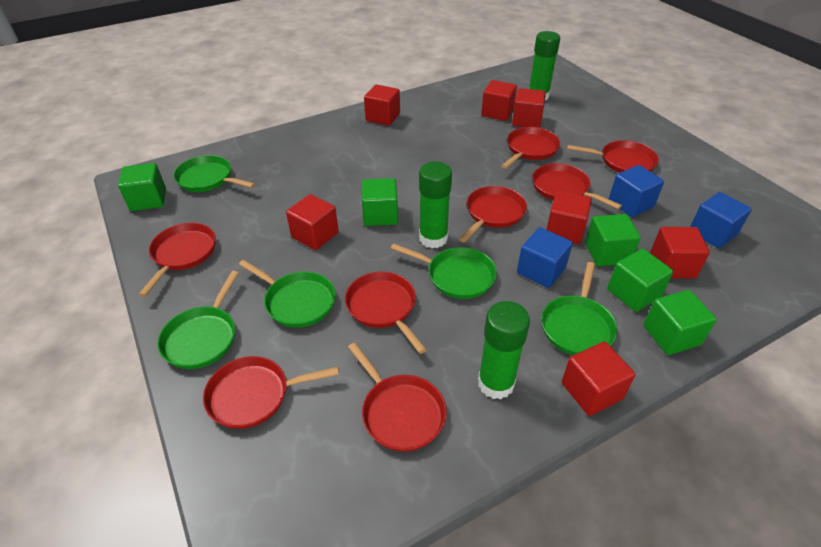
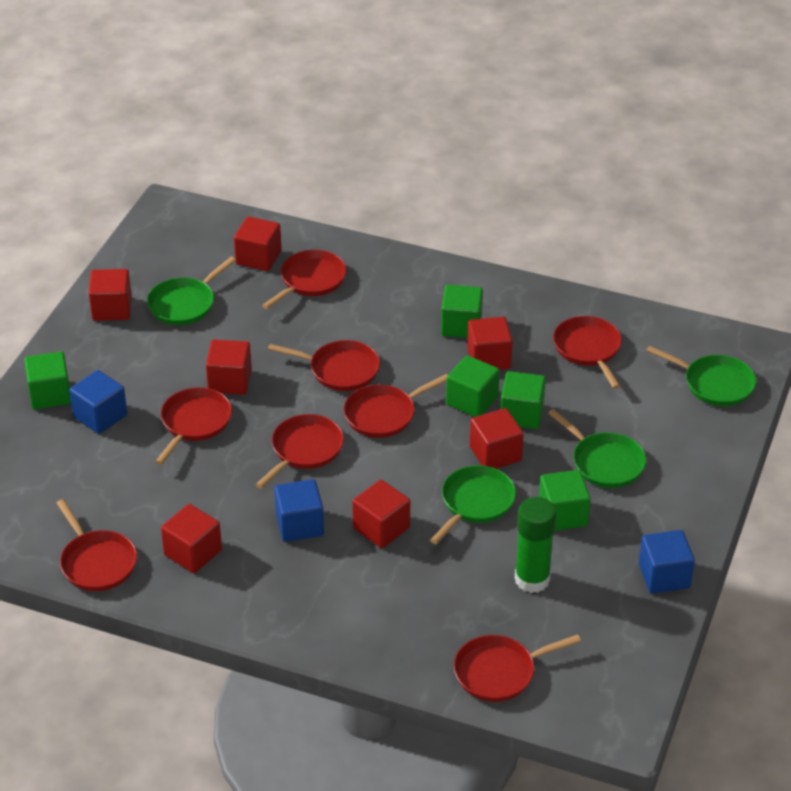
green glue stick: 3 -> 1
green pan: 5 -> 4

